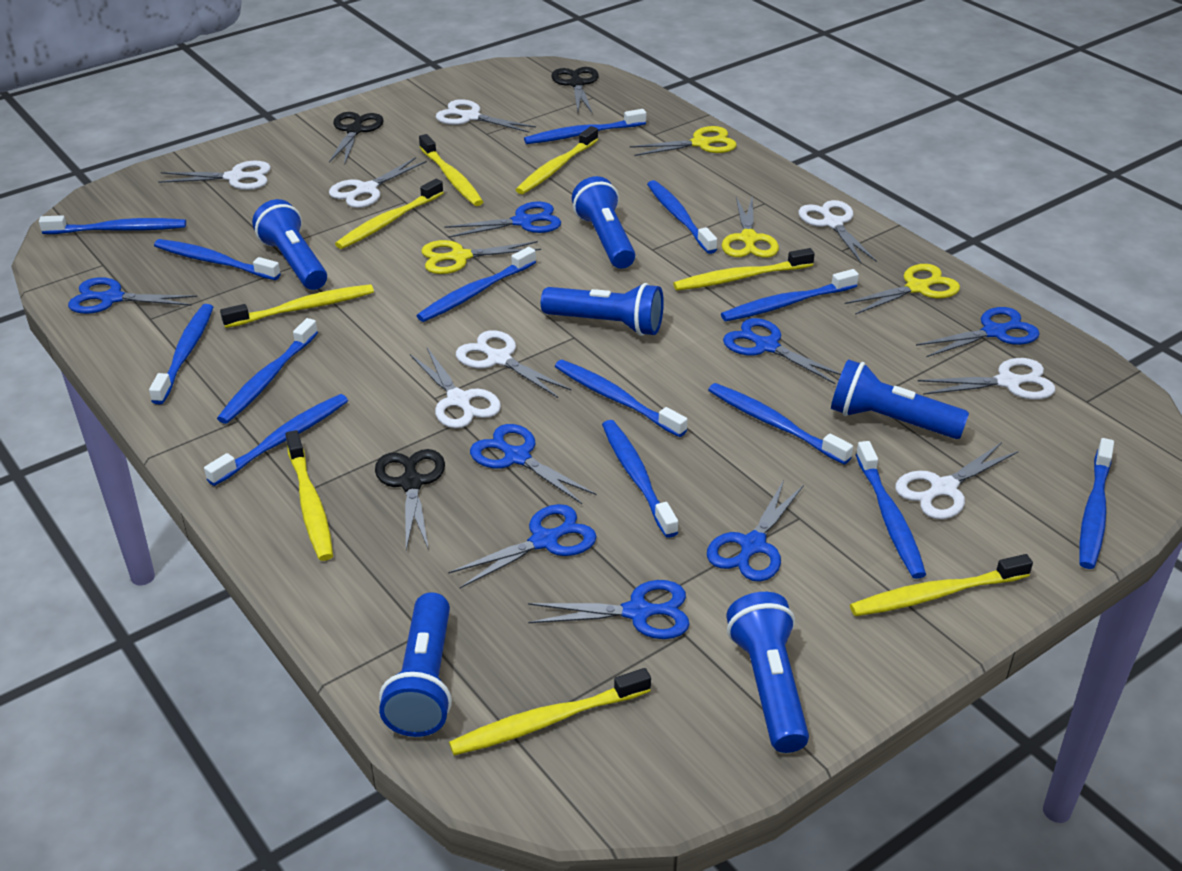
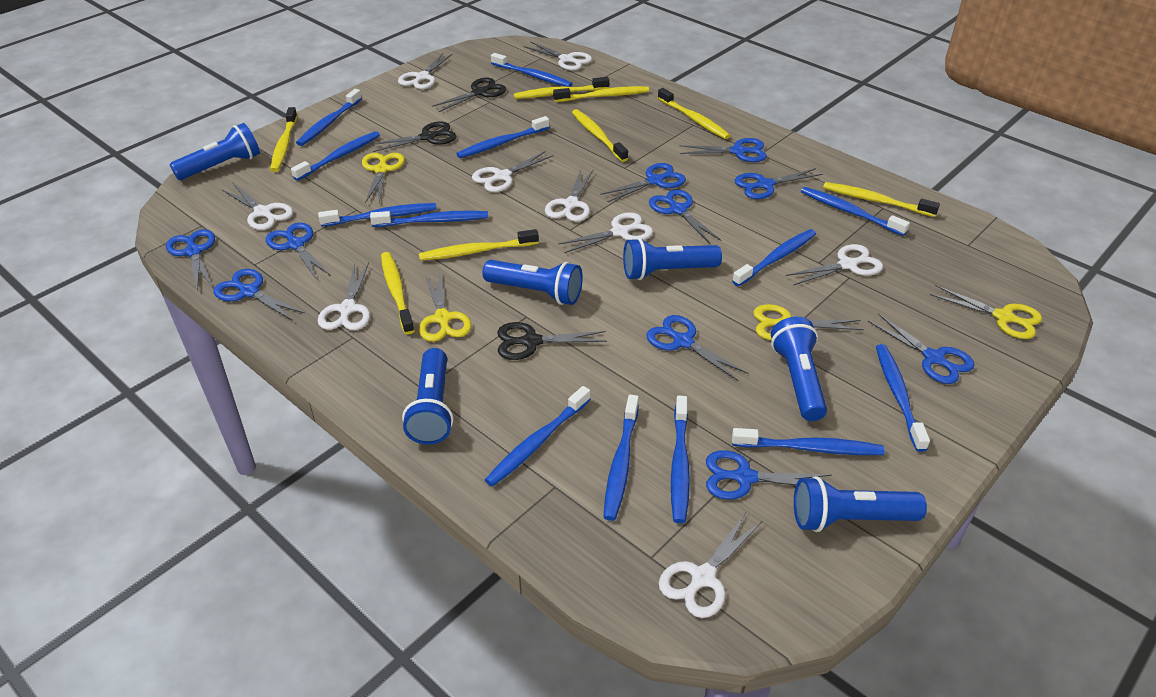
blue scissors: 8 -> 10
blue toothbrush: 14 -> 13
white scissors: 8 -> 9

